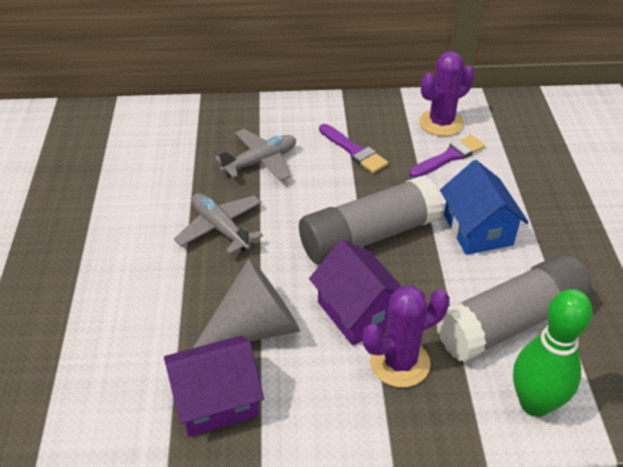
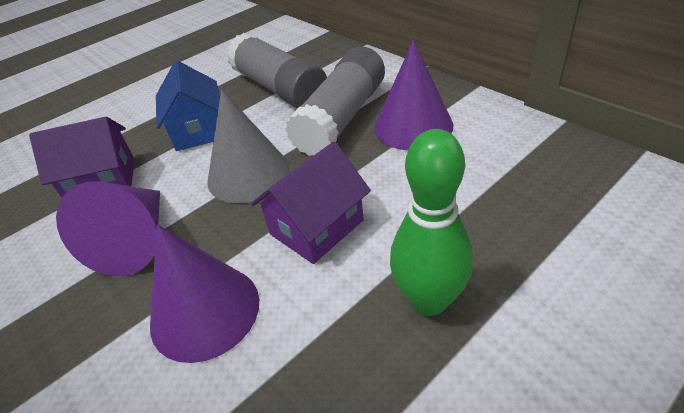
grey plane: 2 -> 0
purple brush: 2 -> 0
purple cactus: 2 -> 0
purple cone: 0 -> 3

